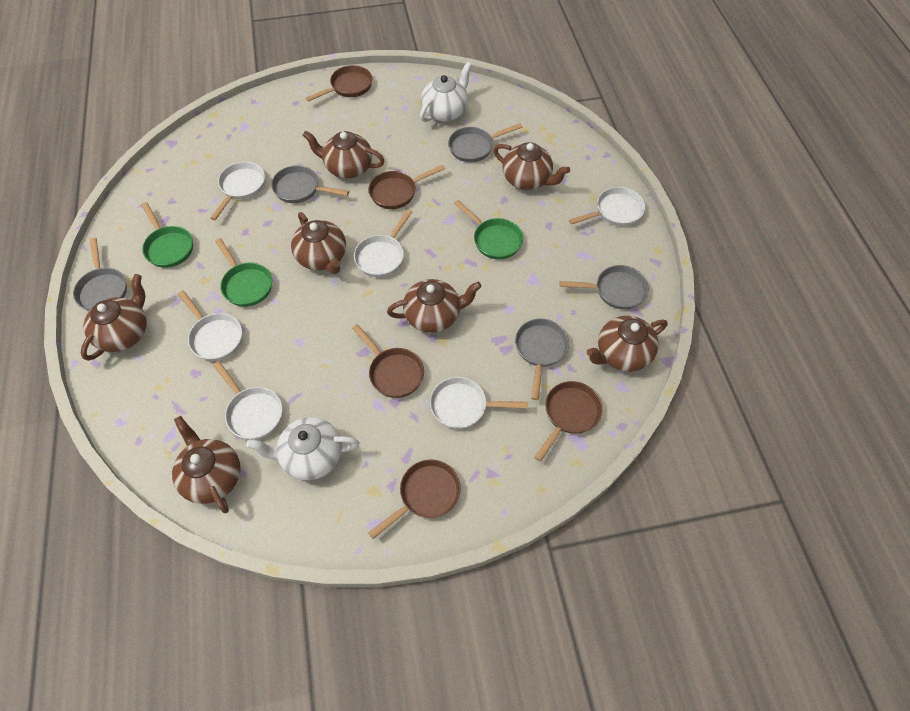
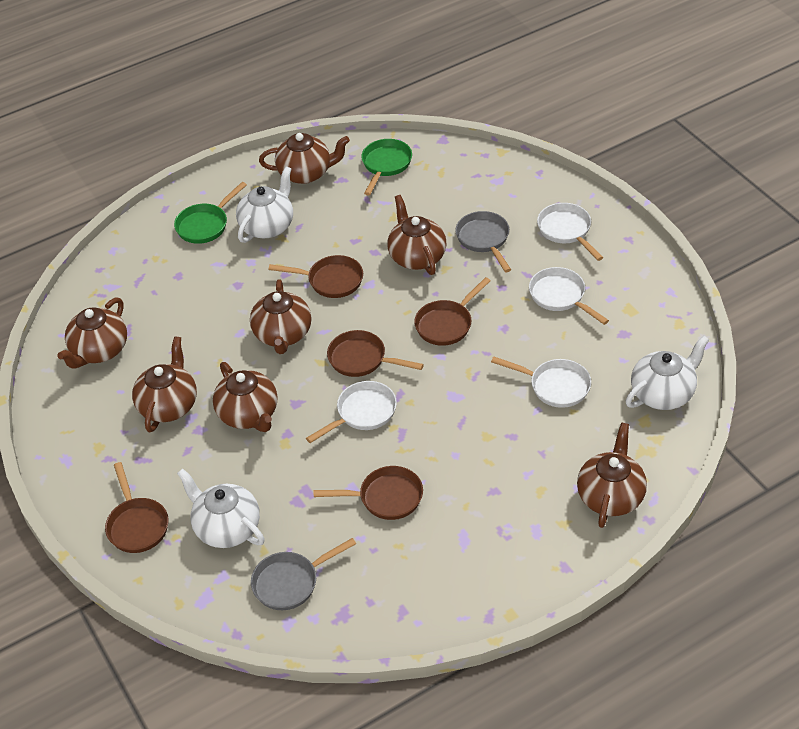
green pan: 3 -> 2
grey pan: 5 -> 2
white pan: 6 -> 4
white teapot: 2 -> 3

